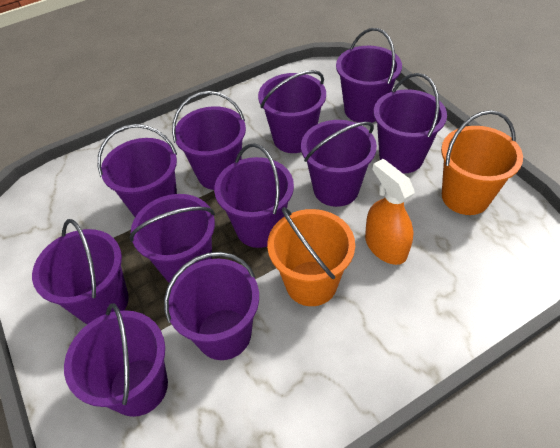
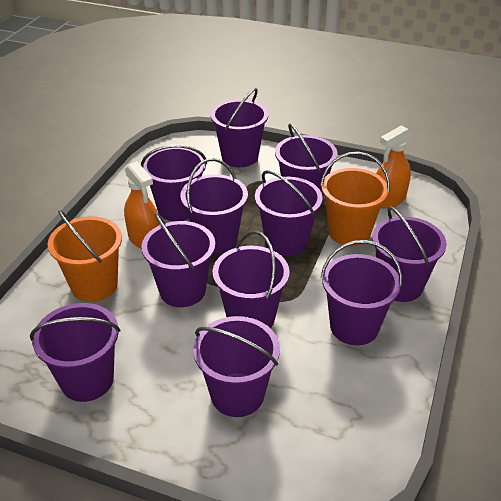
orange spray bottle: 1 -> 2

